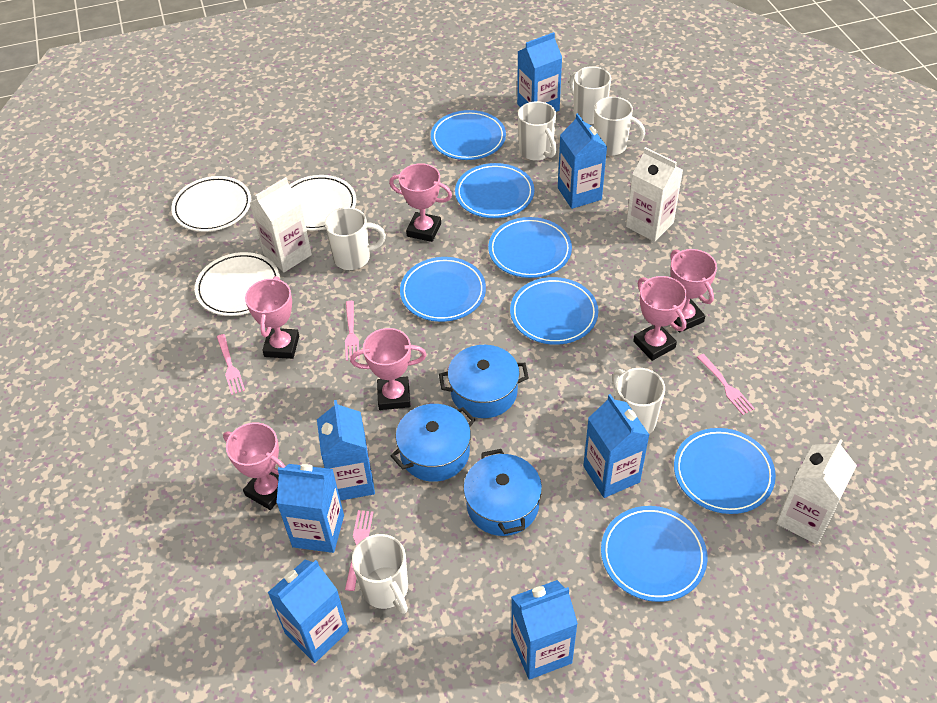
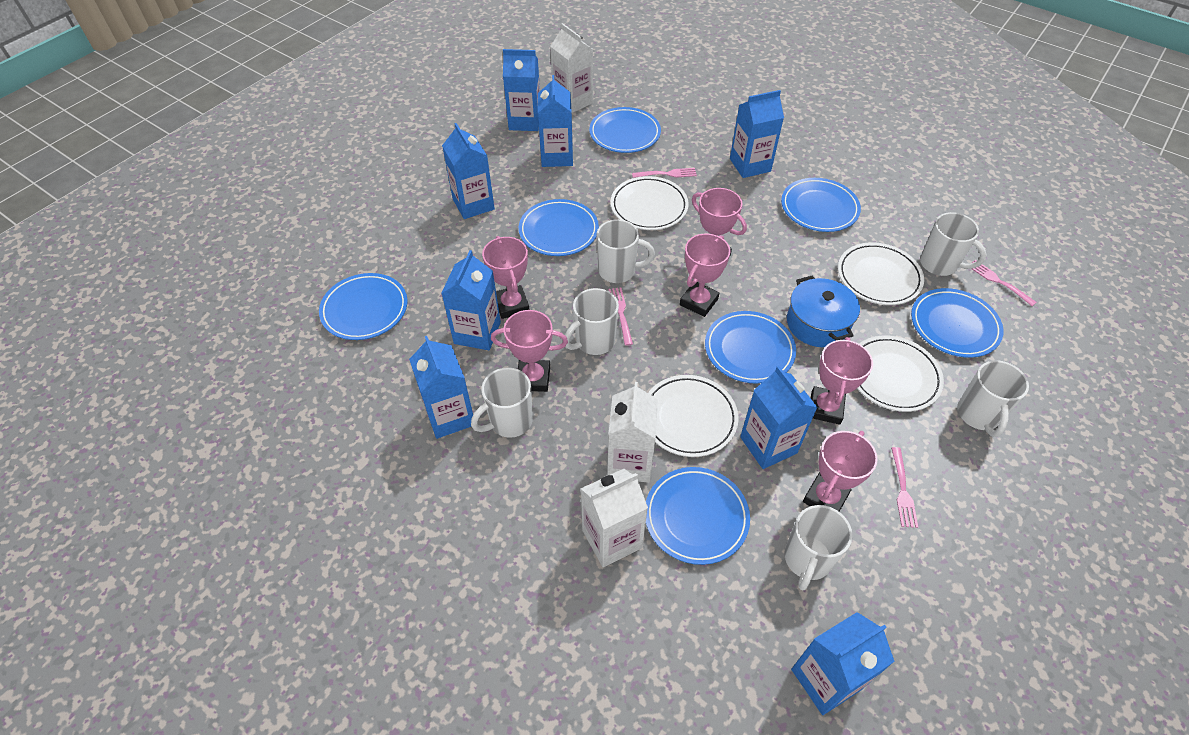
blue carton: 7 -> 8
blue pot: 3 -> 1
white plate: 3 -> 4

